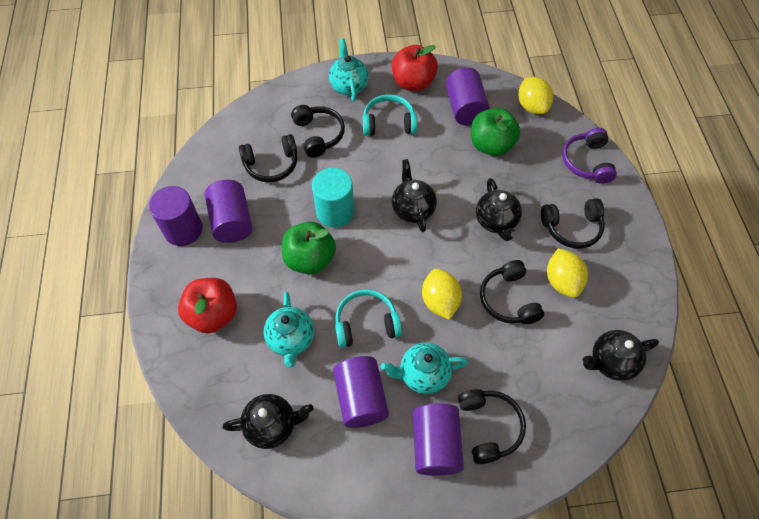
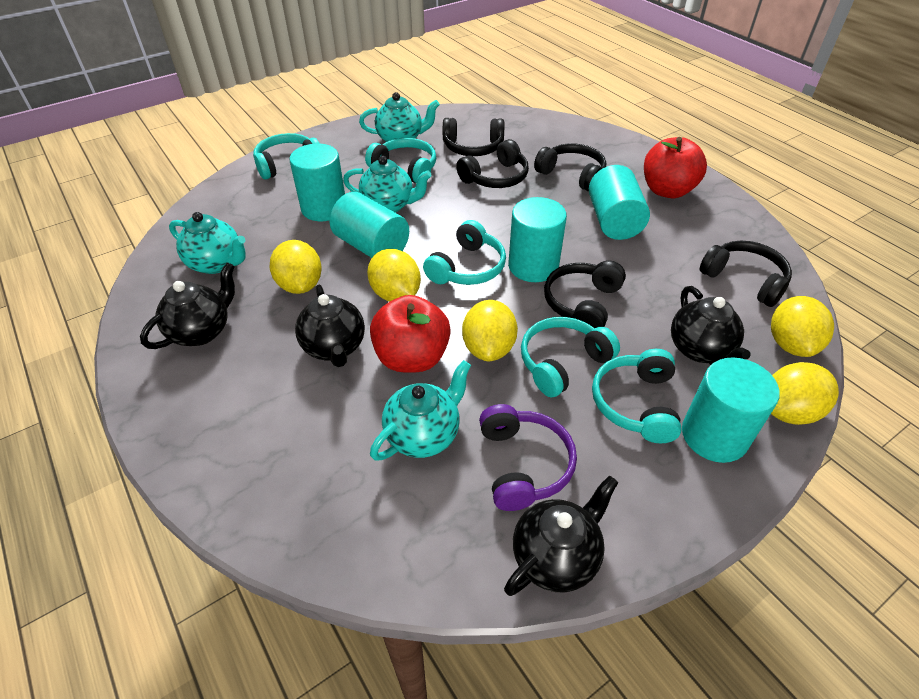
green apple: 2 -> 0
purple cylinder: 5 -> 0
turquoise cylinder: 1 -> 5
turquoise headphones: 2 -> 5
turquoise teapot: 3 -> 4
yellow lemon: 3 -> 5

